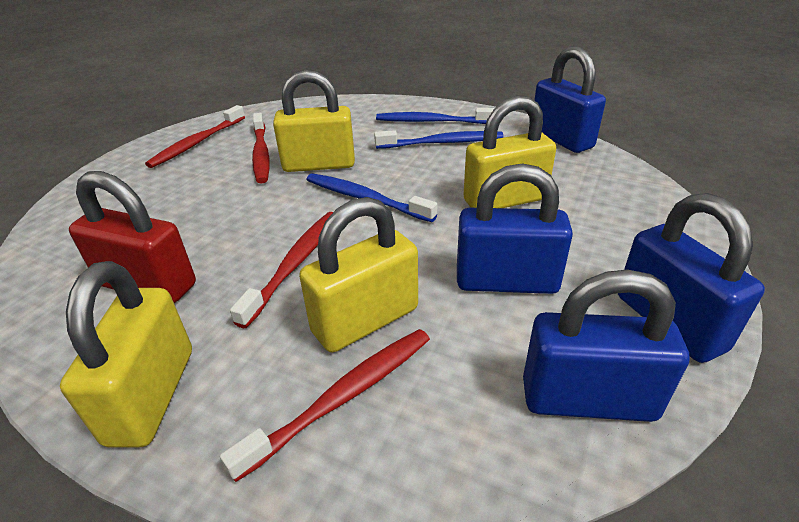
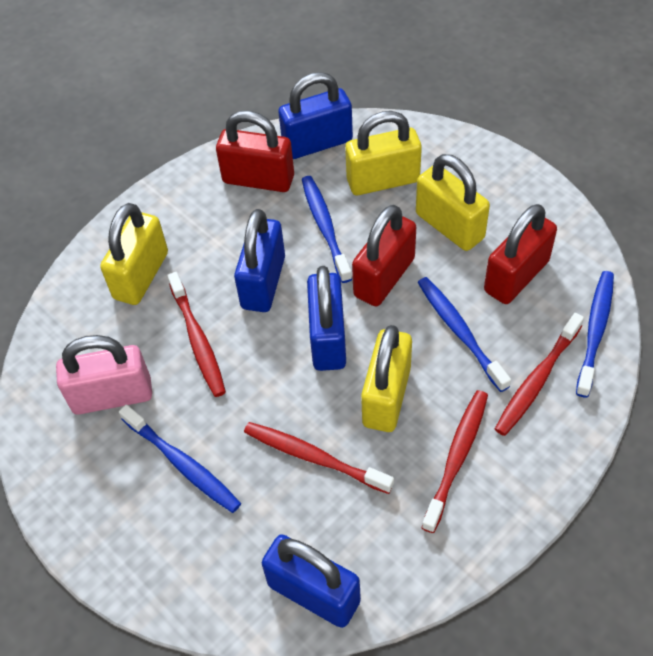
blue toothbrush: 3 -> 4
pink padlock: 0 -> 1
red padlock: 1 -> 3

